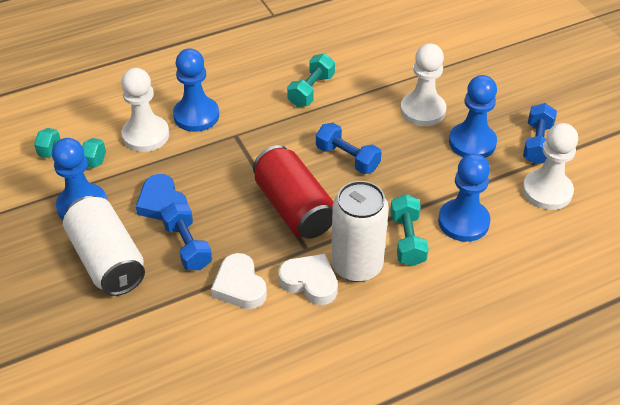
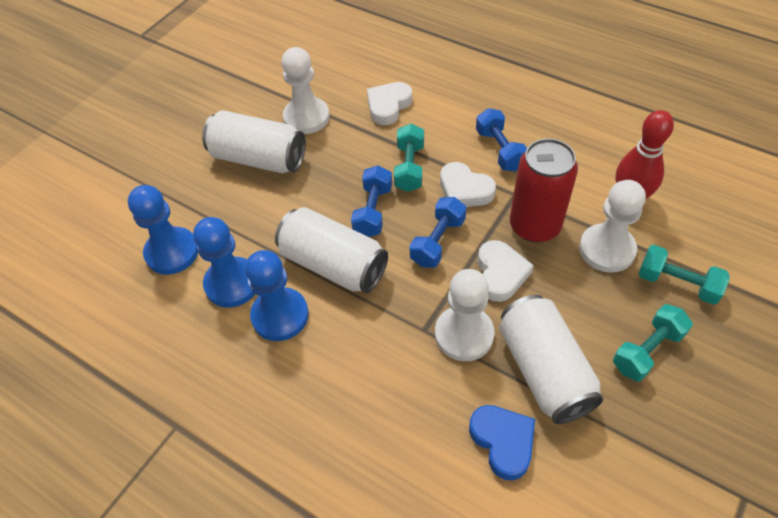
blue pawn: 4 -> 3
red bowling pin: 0 -> 1
white can: 2 -> 3
white heart: 2 -> 3

